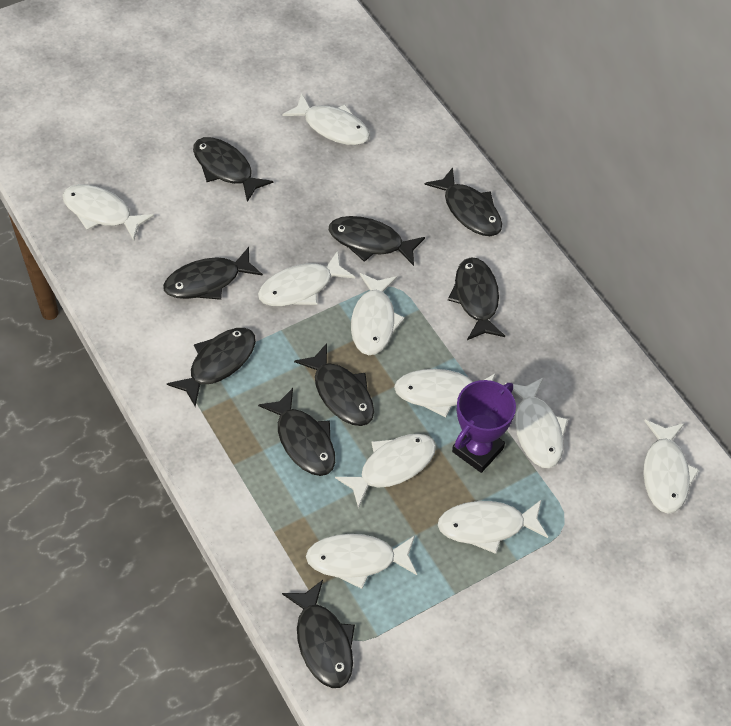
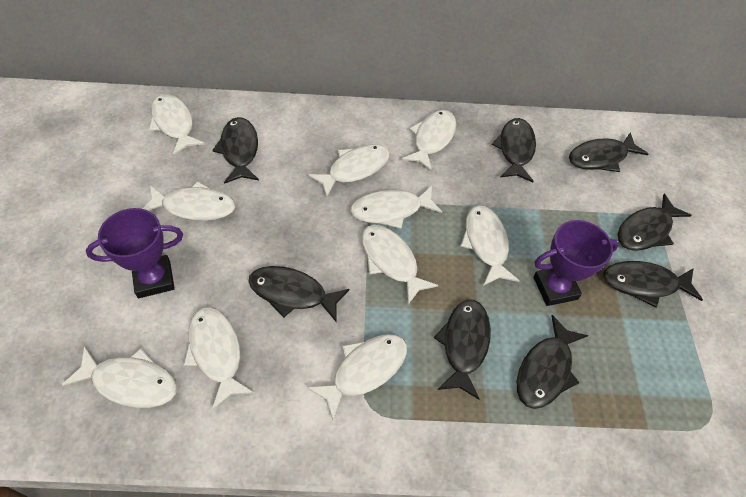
black fish: 9 -> 8
purple trophy: 1 -> 2

